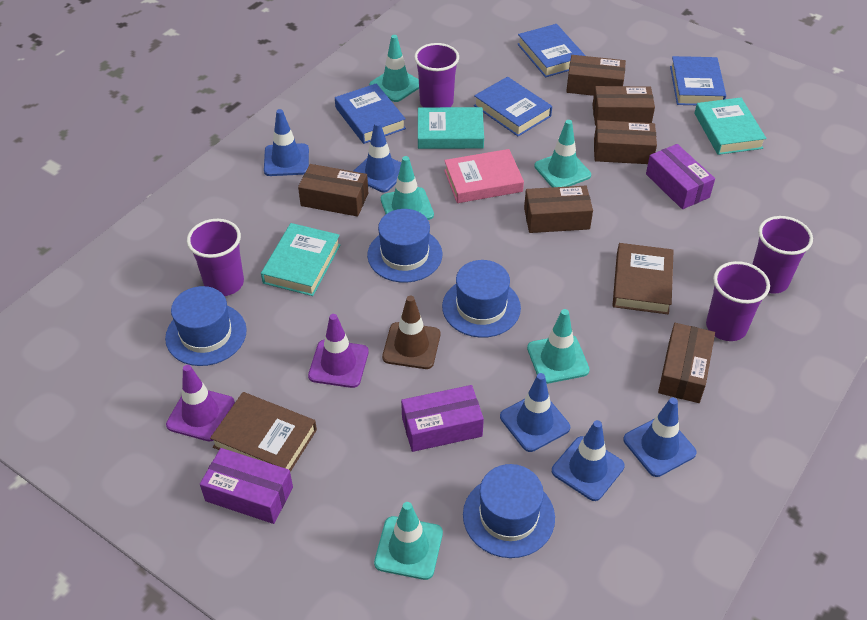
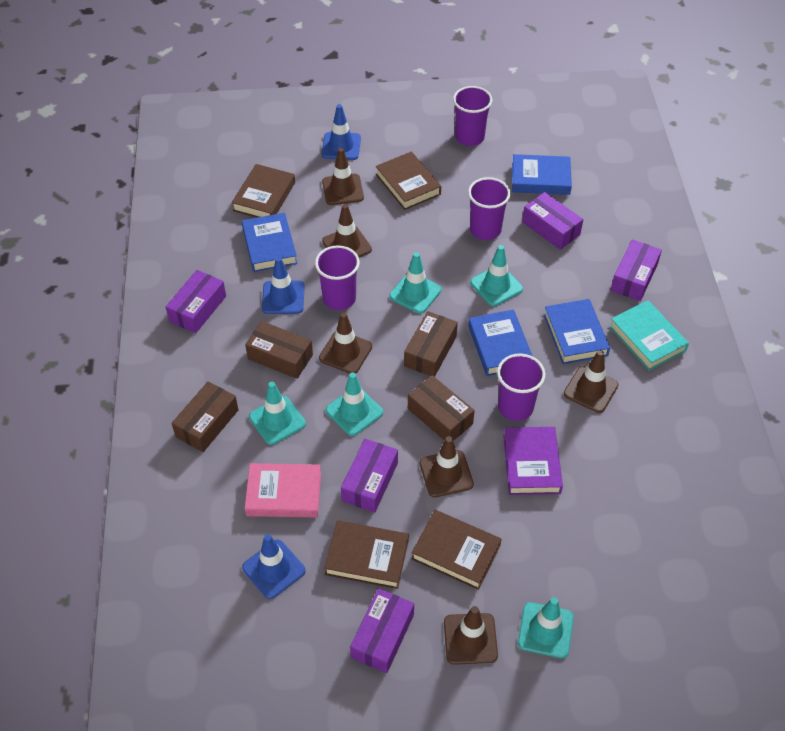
blue hat: 4 -> 0
blue traffic cone: 5 -> 3
brown book: 2 -> 4
brown box: 6 -> 4
brown traffic cone: 1 -> 6
purple book: 0 -> 1
purple box: 3 -> 5
purple traffic cone: 2 -> 0
turquoise book: 3 -> 1

